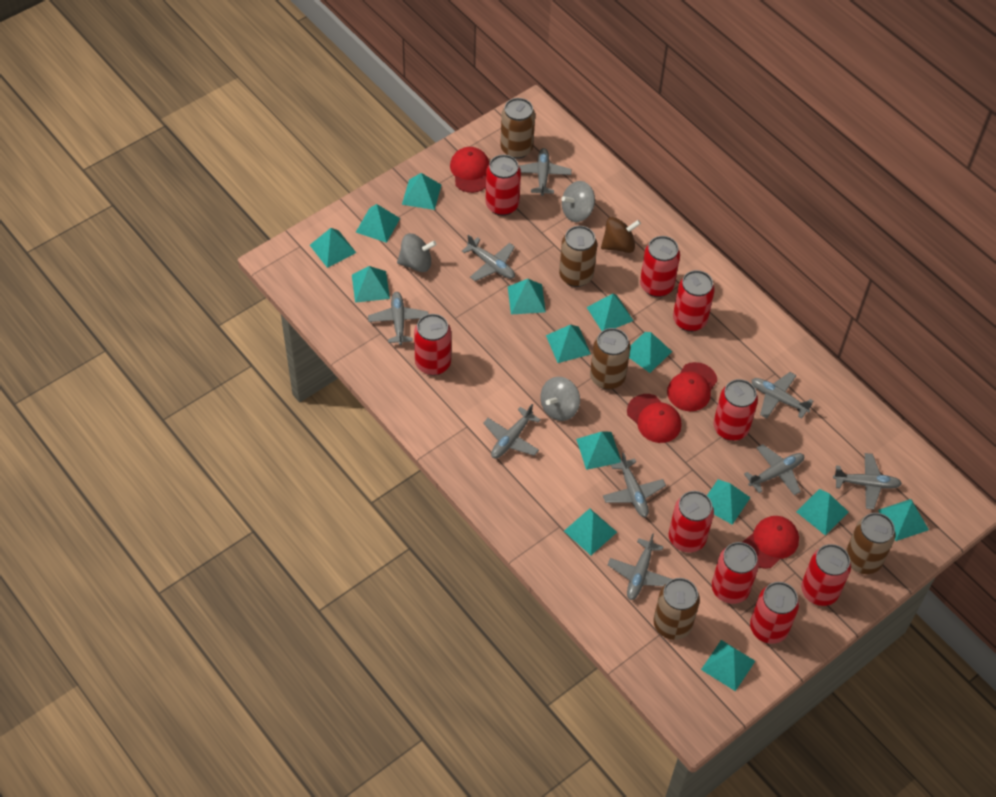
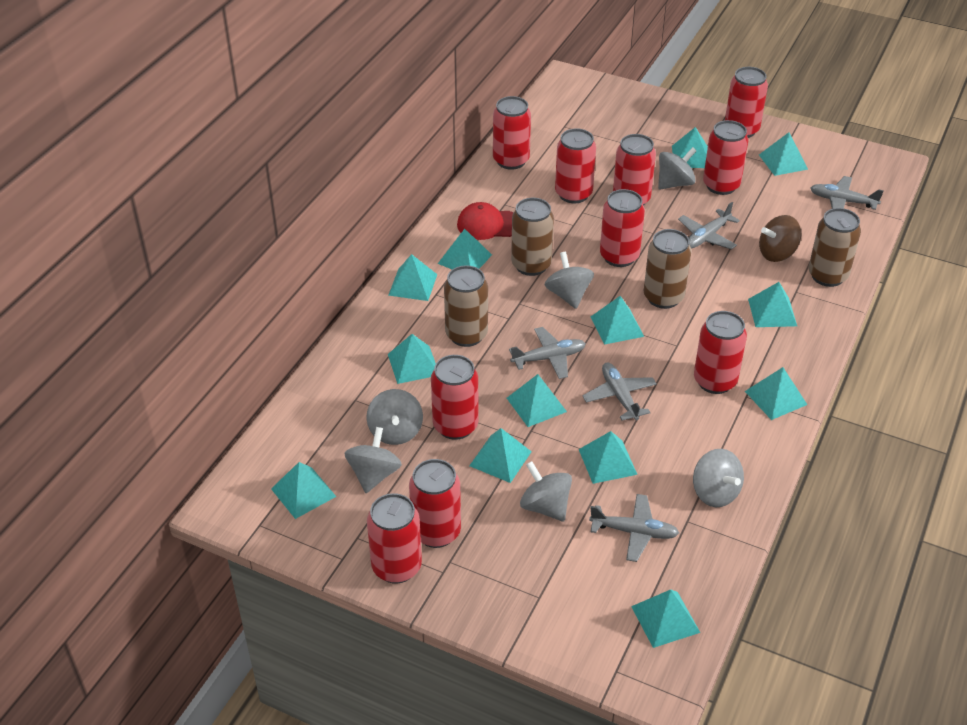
brown can: 5 -> 4
grey plane: 9 -> 5
grey spinning top: 3 -> 6
red can: 9 -> 10
red cap: 4 -> 1
turquoise pyramid: 14 -> 13

